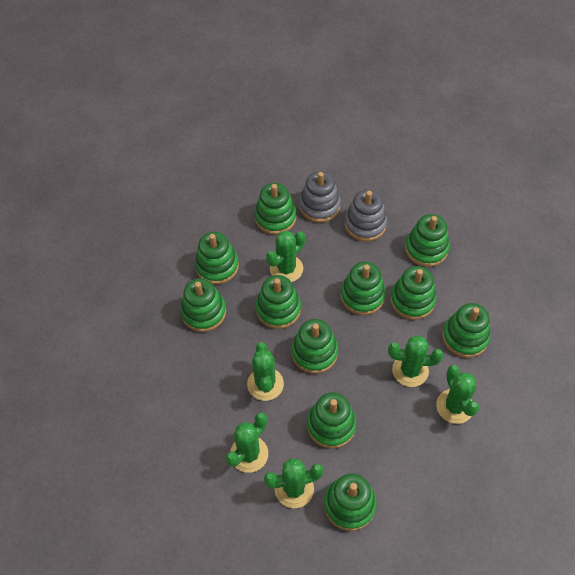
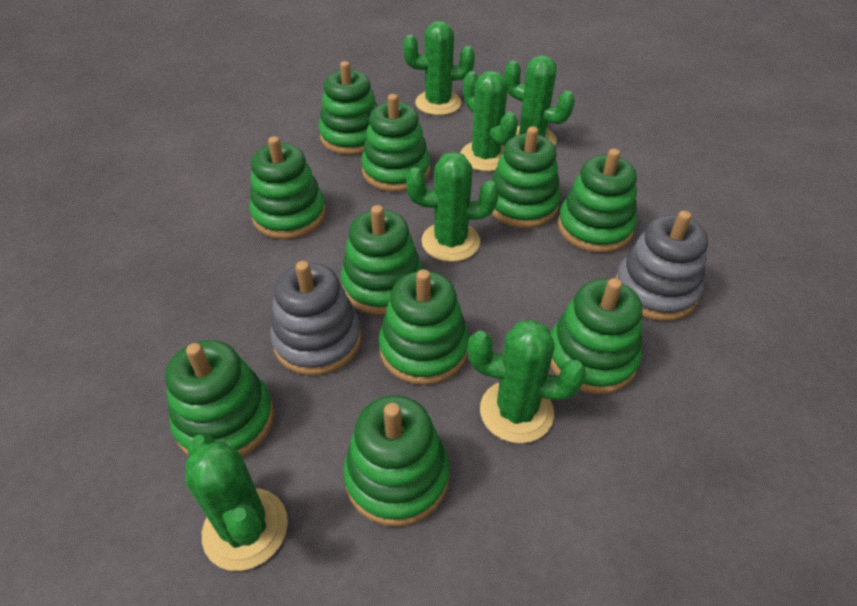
green stacking toy: 11 -> 10

